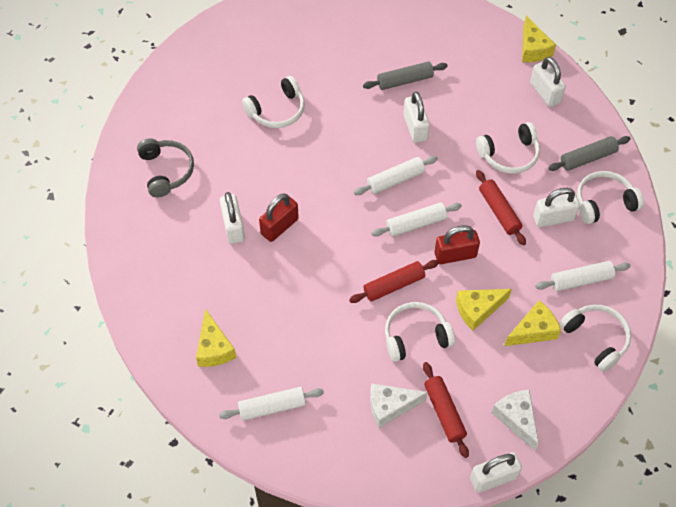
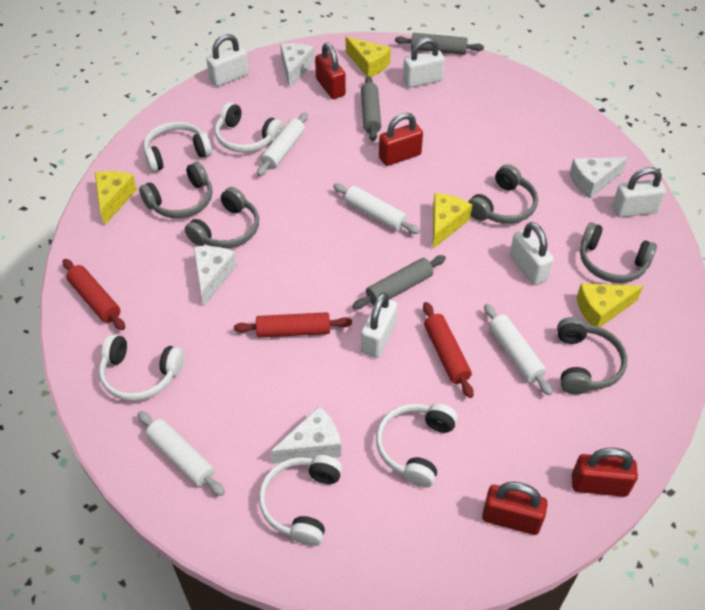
grey headphones: 1 -> 5
grey rolling pin: 2 -> 3
red padlock: 2 -> 4
white cheese: 2 -> 4

